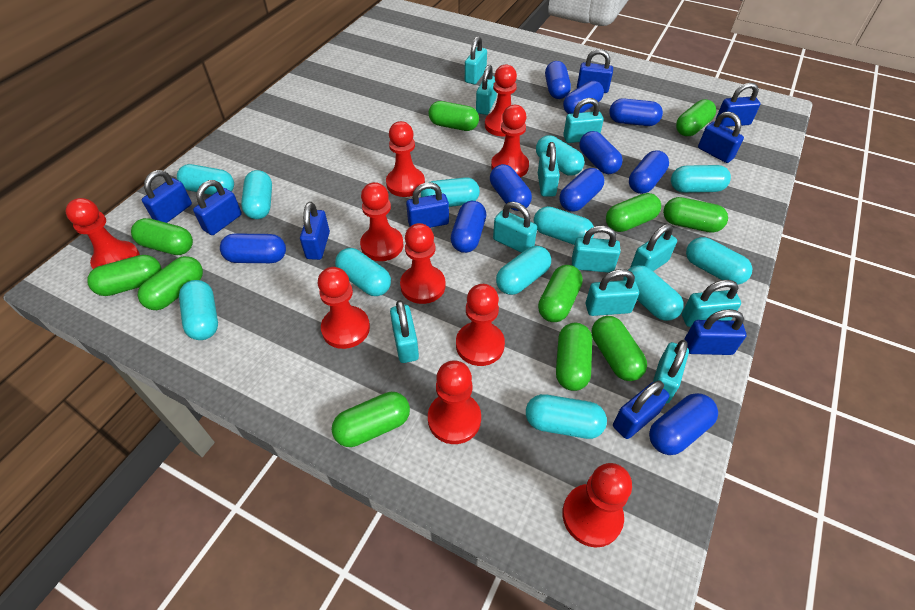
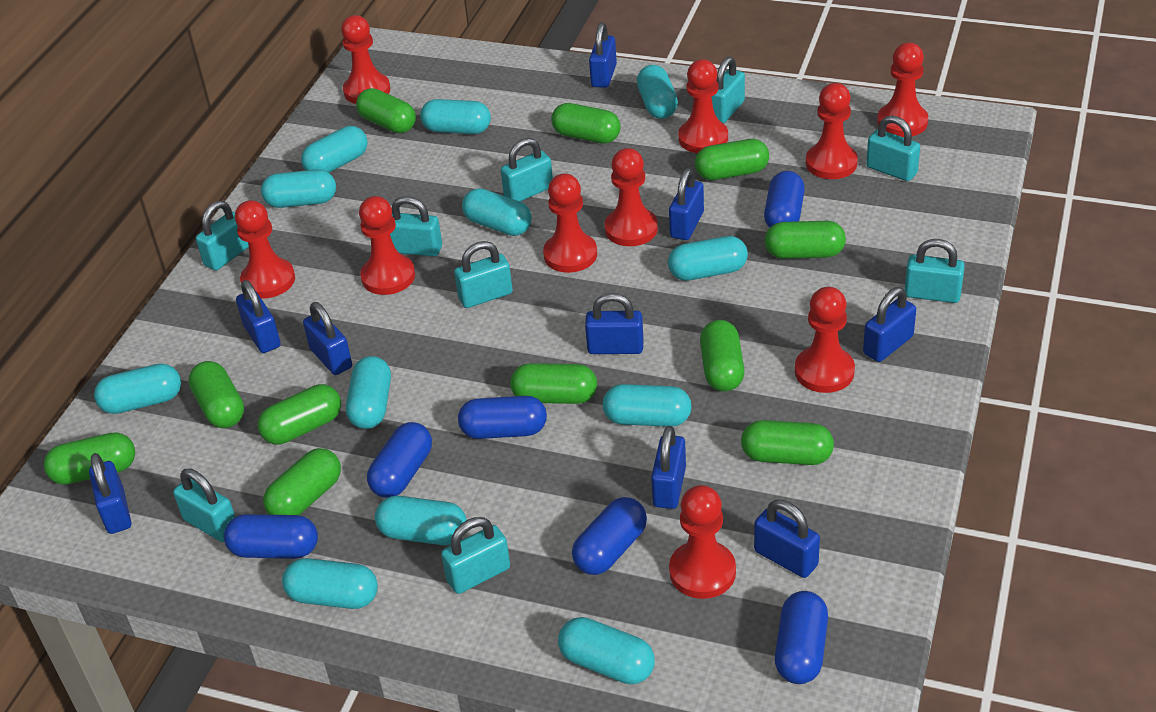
blue capsule: 10 -> 6
turquoise padlock: 11 -> 9

